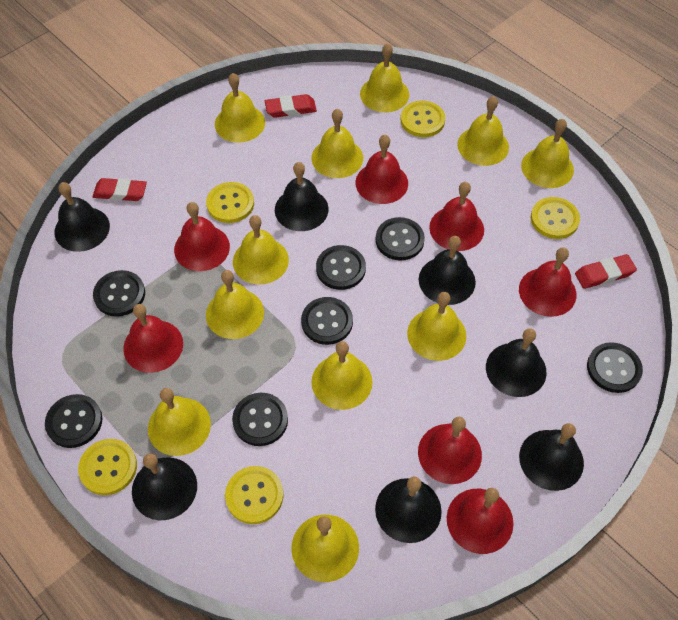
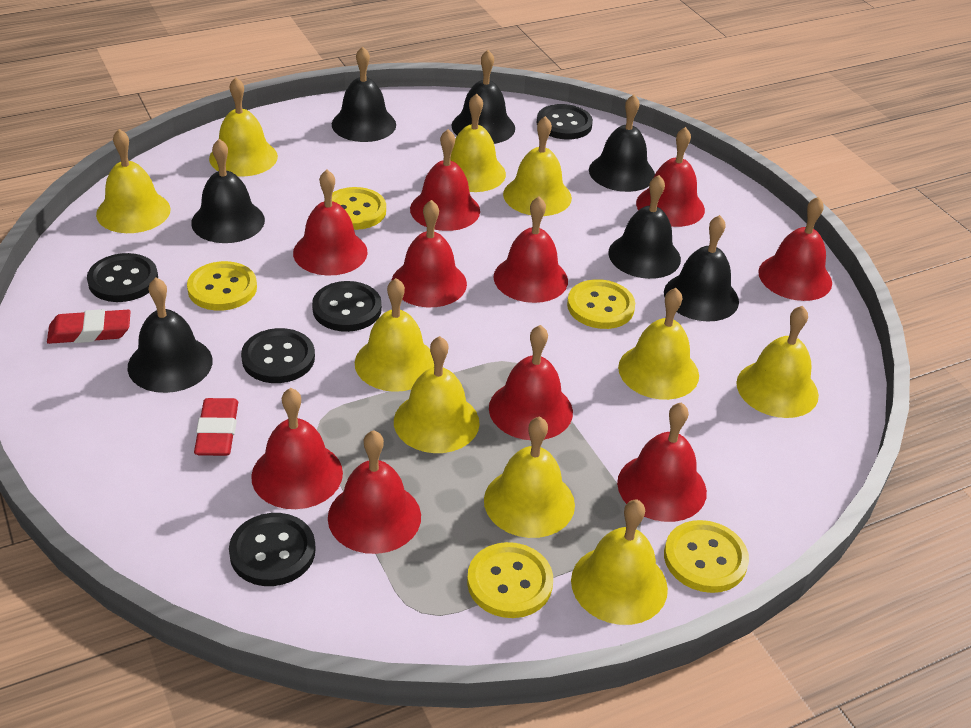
black button: 7 -> 5
red bell: 7 -> 10
red eraser: 3 -> 2
yellow bell: 11 -> 10

